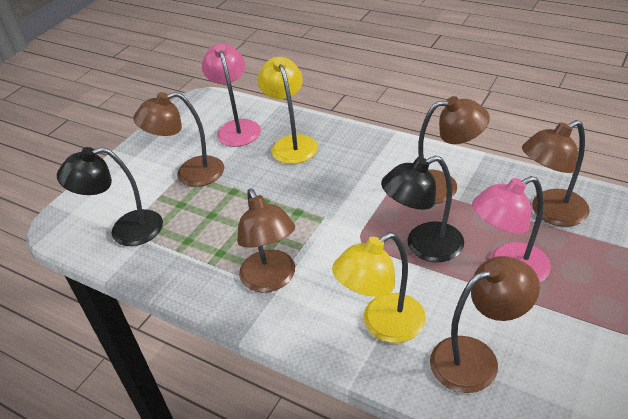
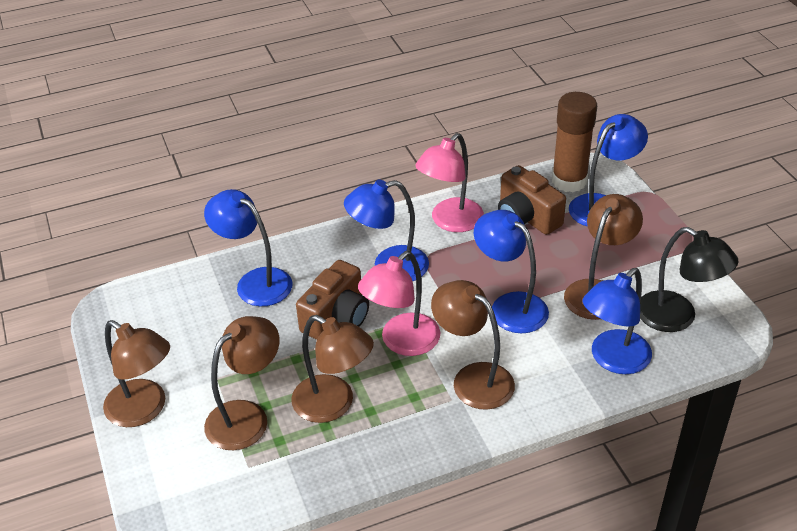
black lamp: 2 -> 1
blue lamp: 0 -> 5
brown camera: 0 -> 2
brown glue stick: 0 -> 1
yellow lamp: 2 -> 0

